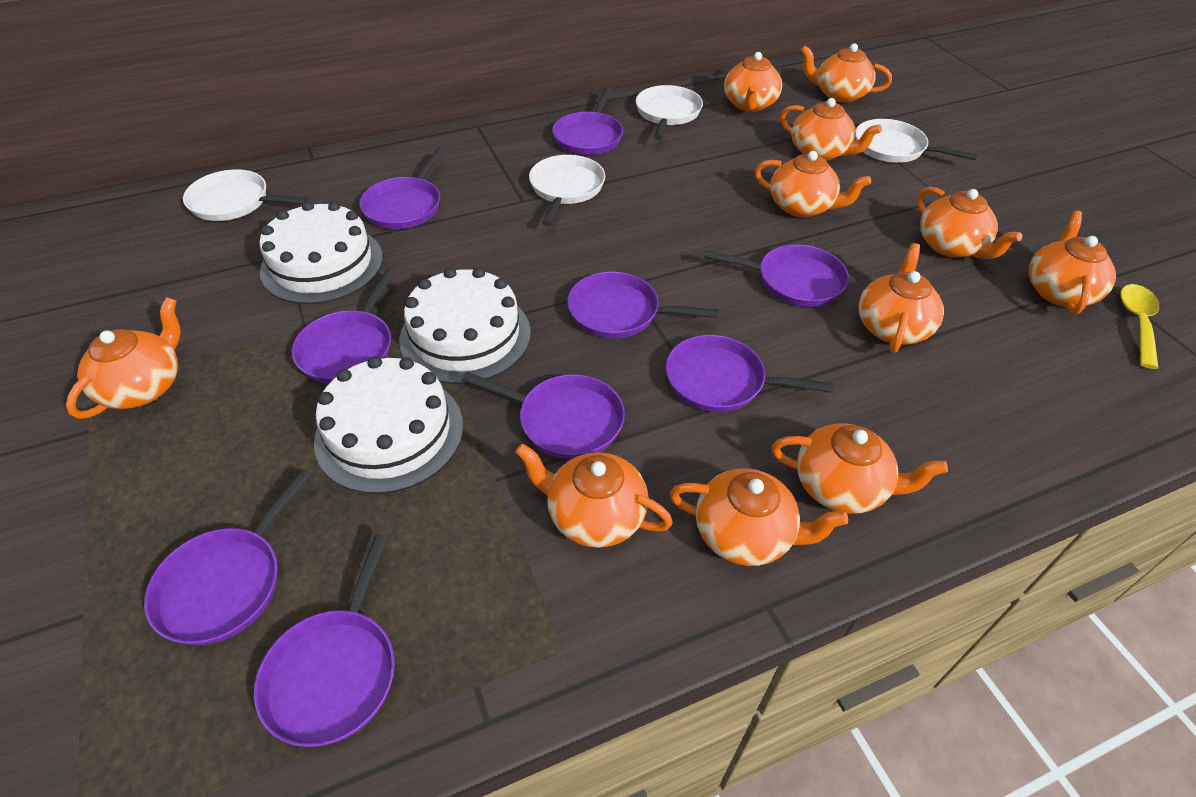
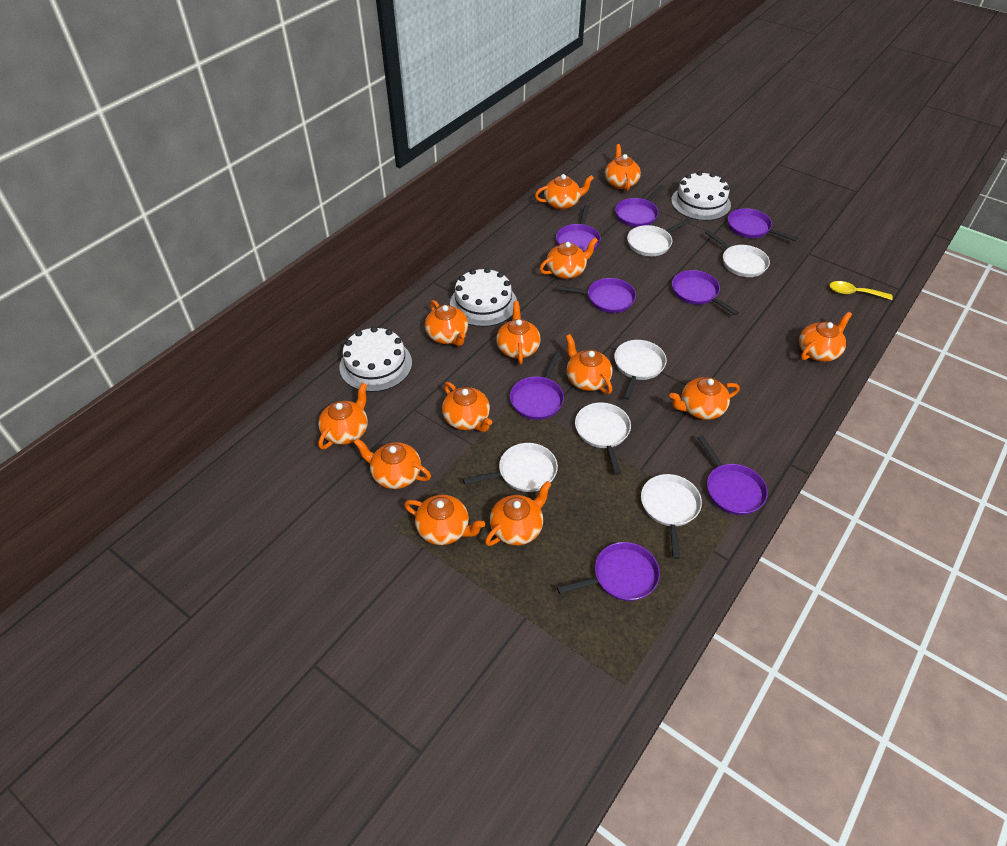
orange teapot: 11 -> 13
purple pan: 9 -> 8
white pan: 4 -> 6

